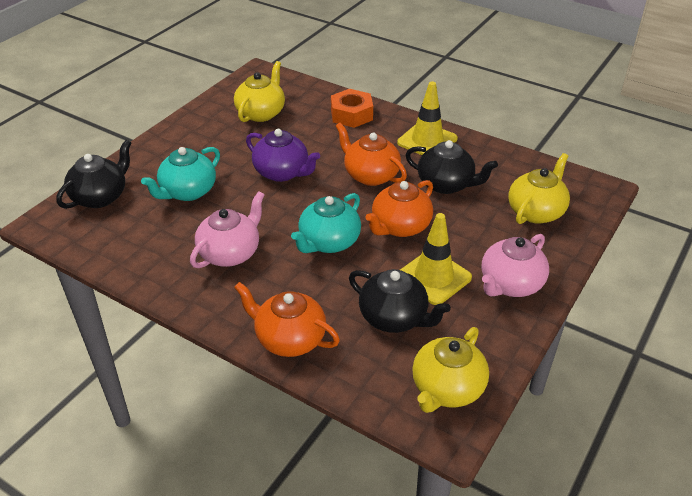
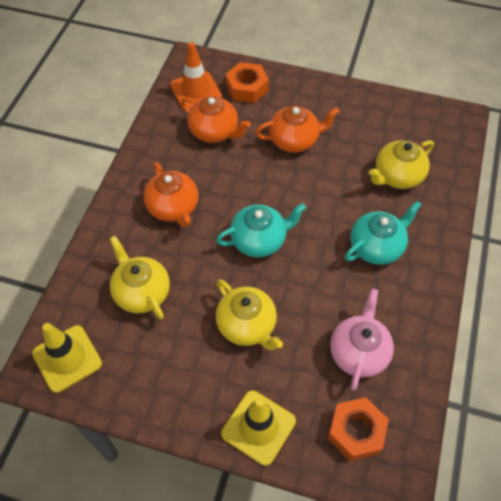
black teapot: 3 -> 0
orange nut: 1 -> 2
orange traffic cone: 0 -> 1
pink teapot: 2 -> 1
purple teapot: 1 -> 0

